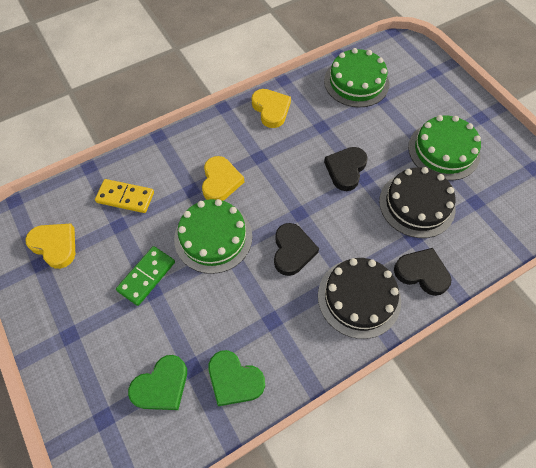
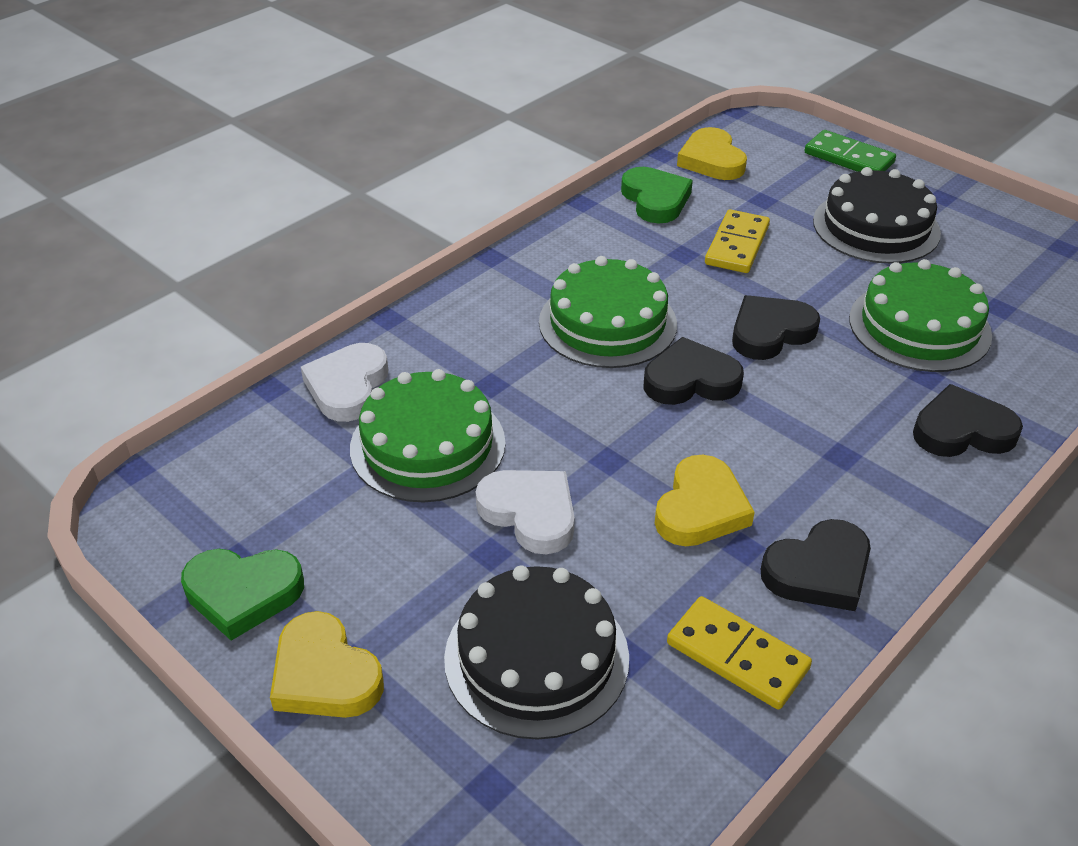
black heart: 3 -> 4
white heart: 0 -> 2
yellow domino: 1 -> 2

